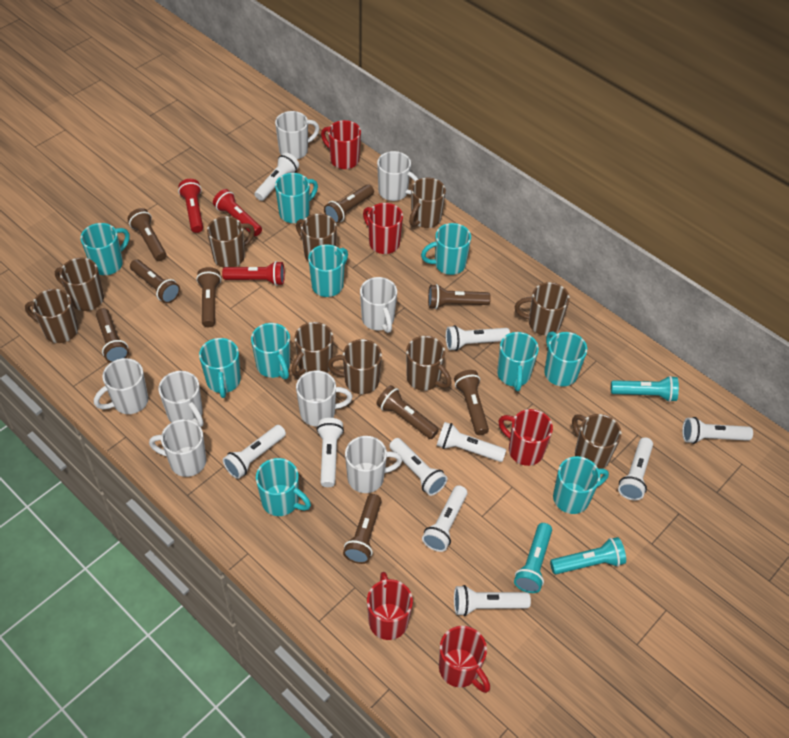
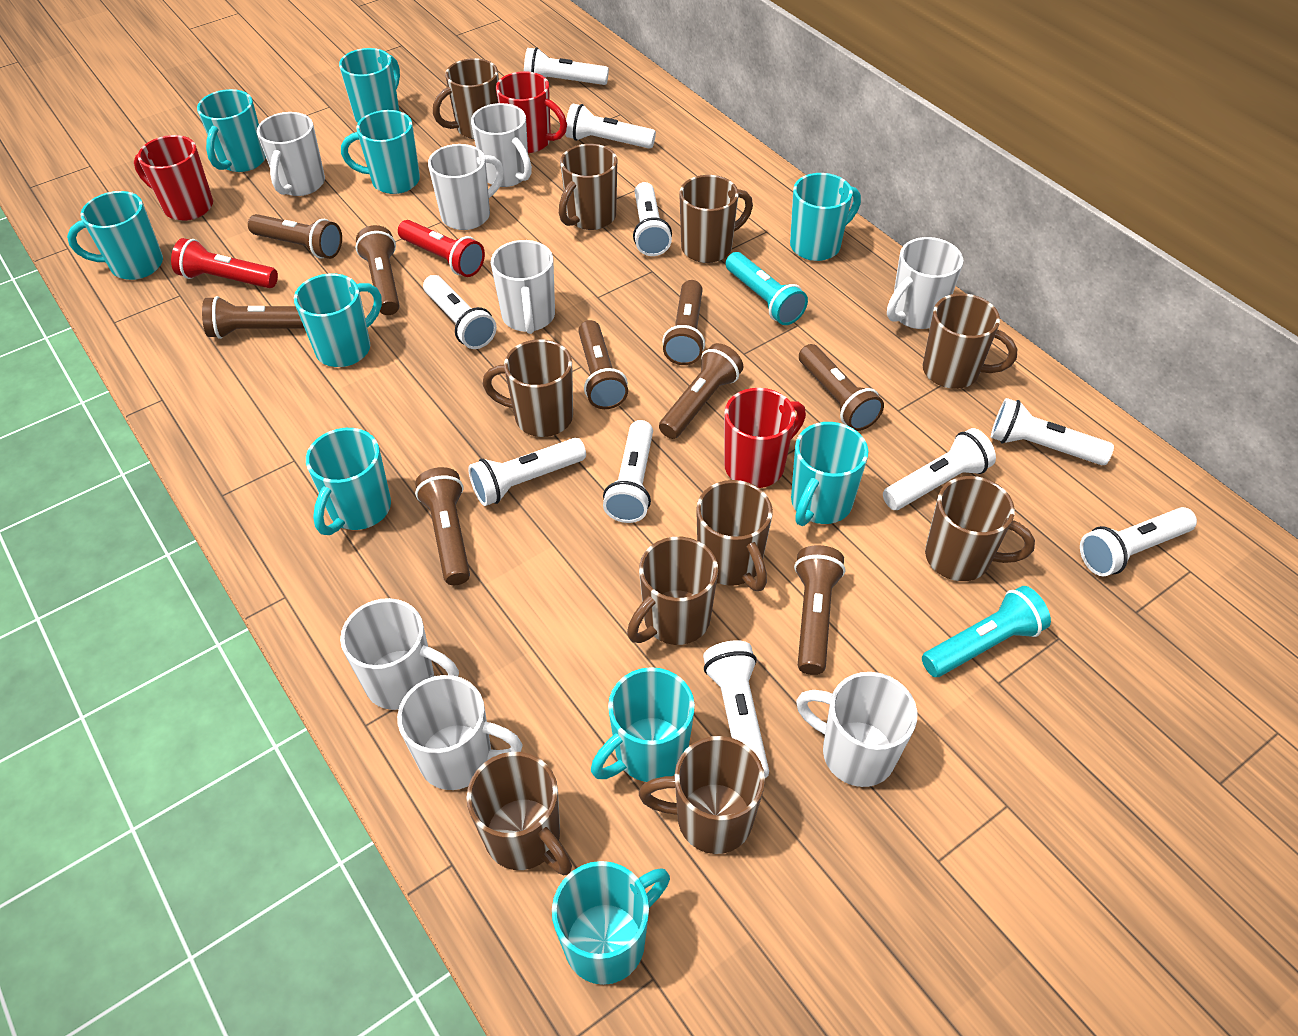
red flashlight: 3 -> 2
red mug: 5 -> 3
turquoise flashlight: 3 -> 2

